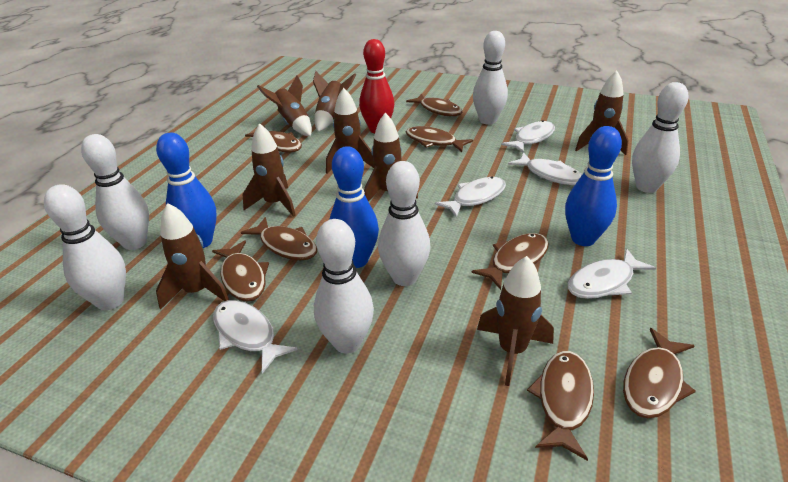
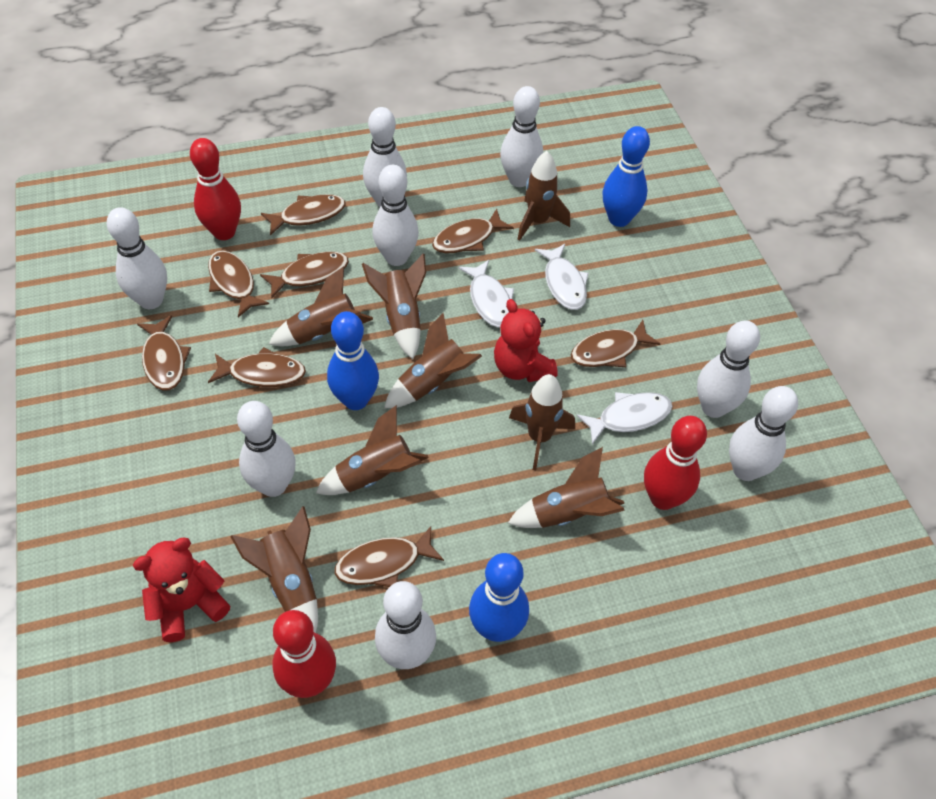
red bowling pin: 1 -> 3
red teddy bear: 0 -> 2
white bowling pin: 6 -> 8
white fish: 5 -> 3

